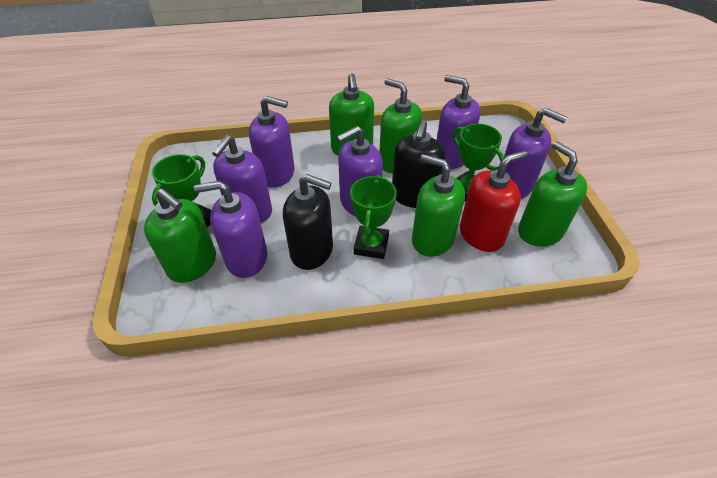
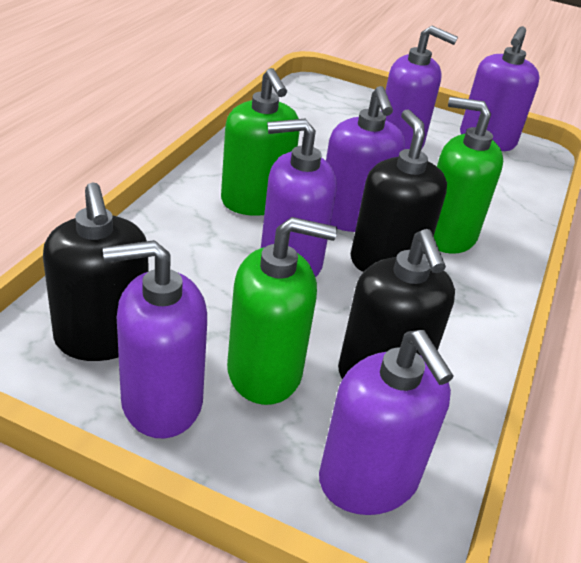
black soap dispenser: 2 -> 3
green soap dispenser: 5 -> 3
green trophy: 3 -> 0
red soap dispenser: 1 -> 0

